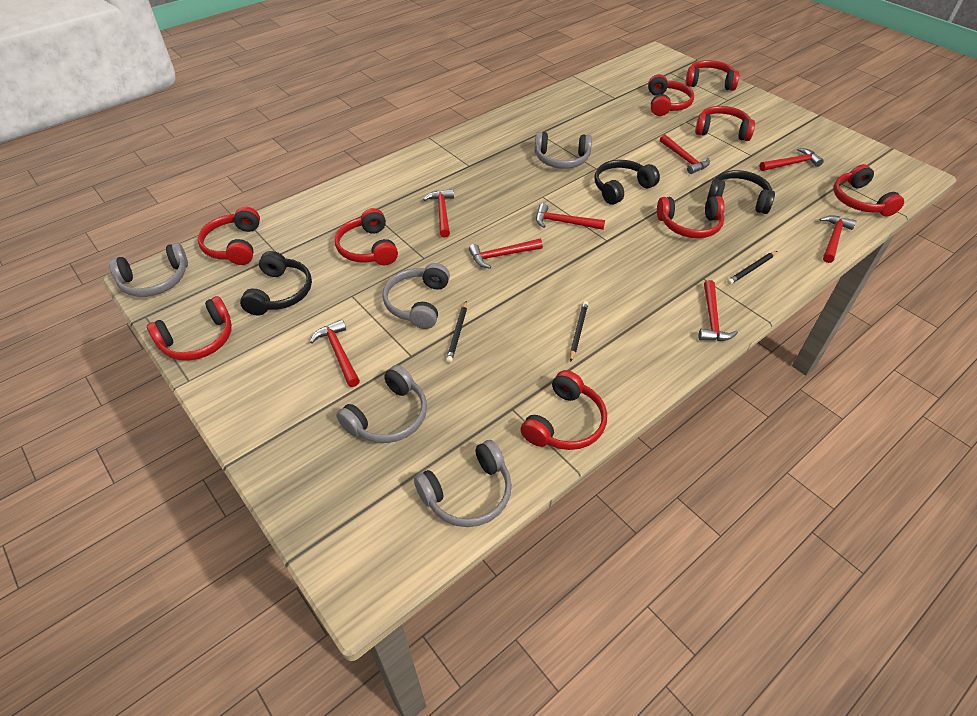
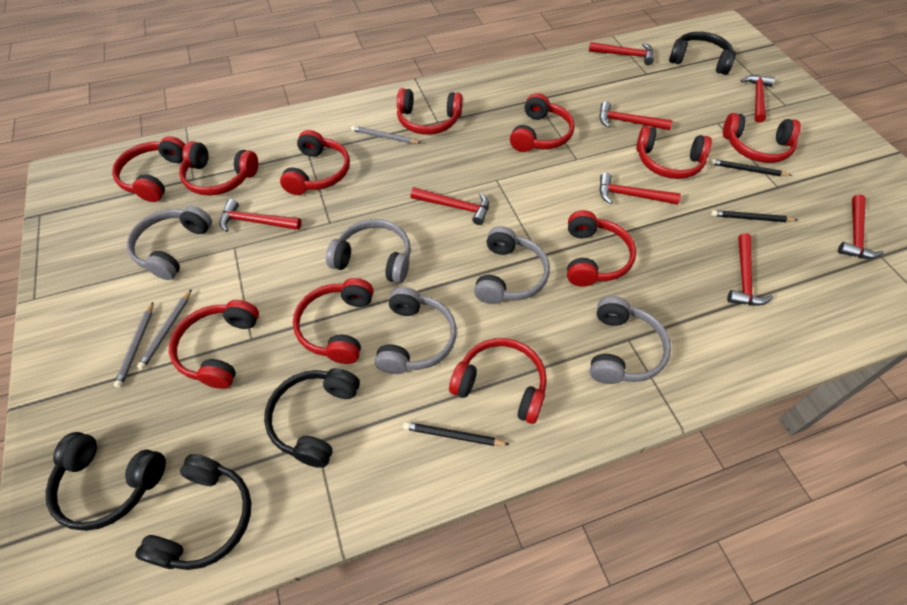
black headphones: 3 -> 4
grey pencil: 0 -> 3
red headphones: 9 -> 11

